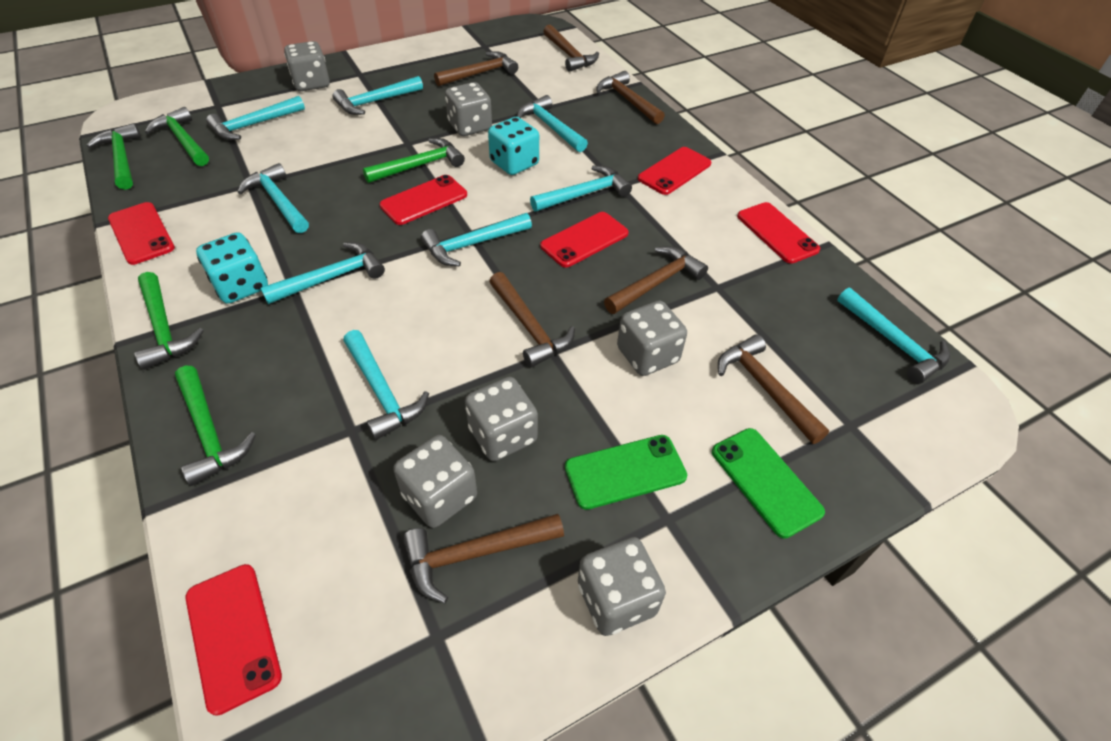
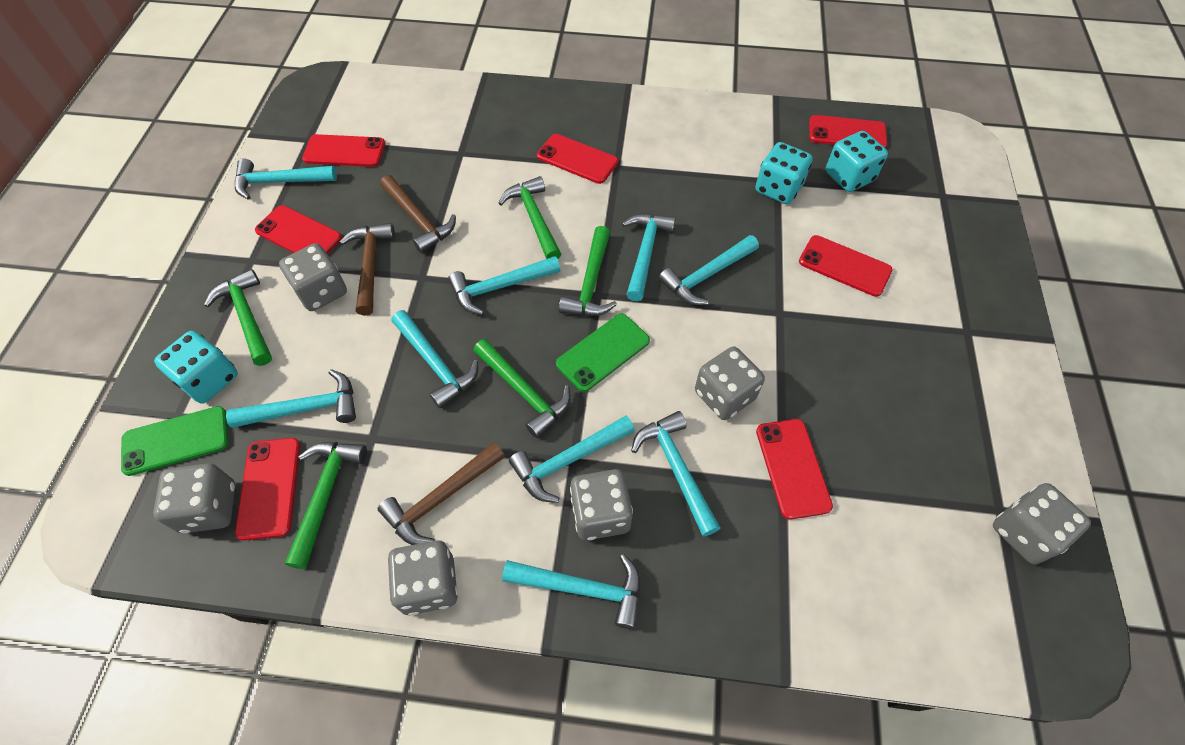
brown hammer: 7 -> 3
red phone: 6 -> 7
turquoise dice: 2 -> 3

